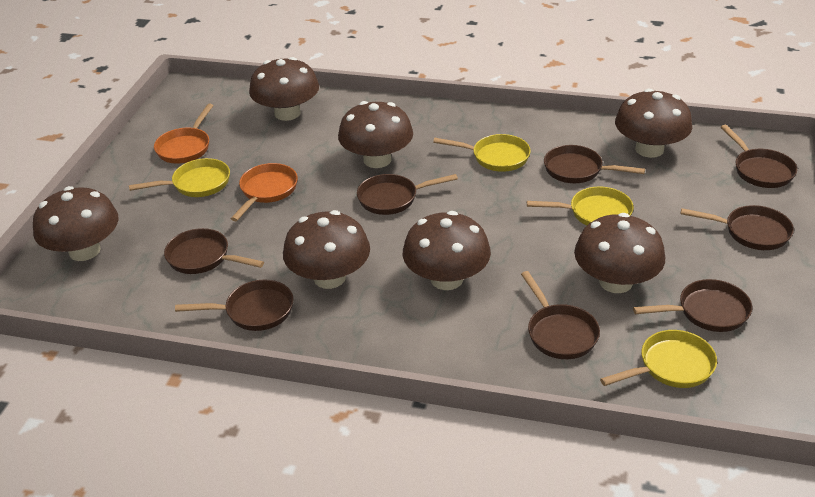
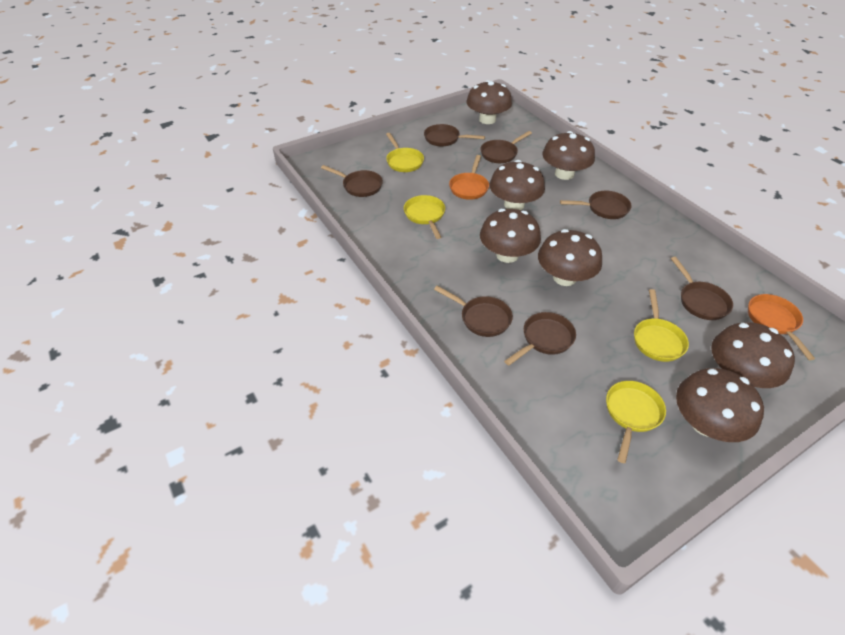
brown pan: 8 -> 7

